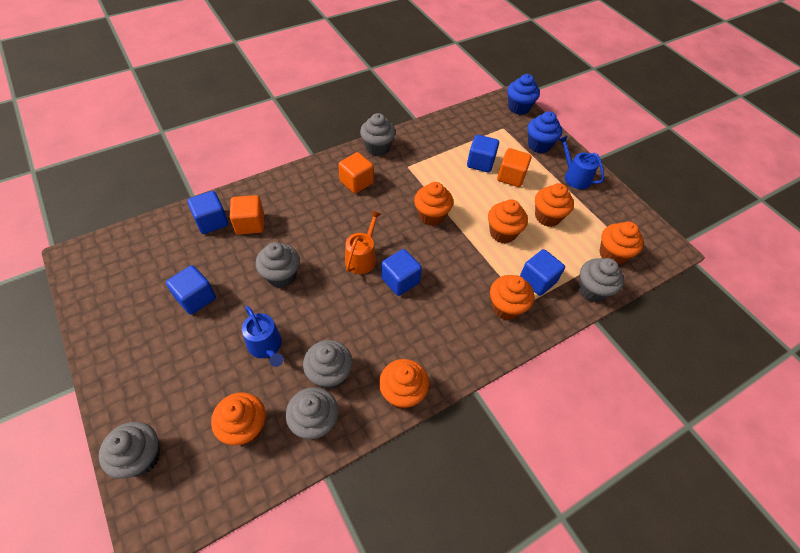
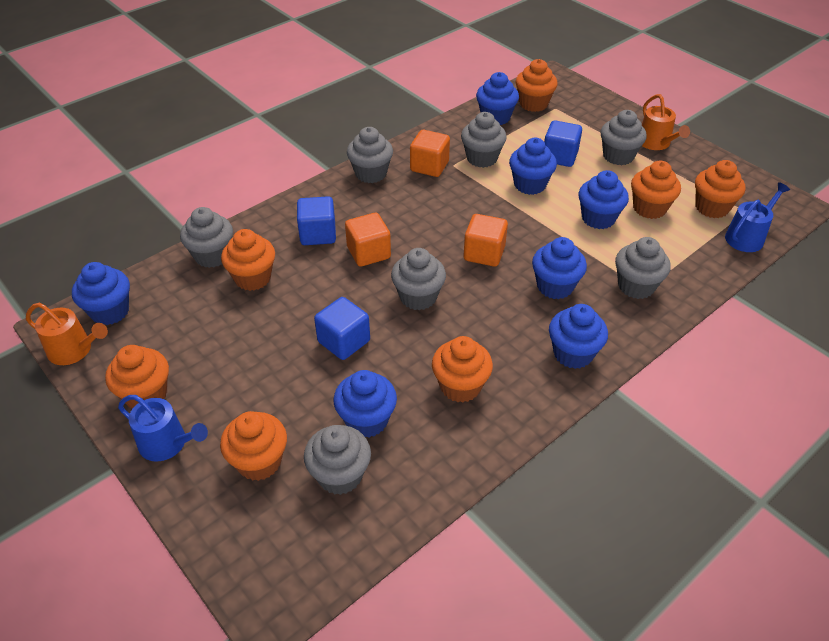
blue cube: 5 -> 3
blue cupcake: 2 -> 7
grey cupcake: 6 -> 7
orange watering can: 1 -> 2

